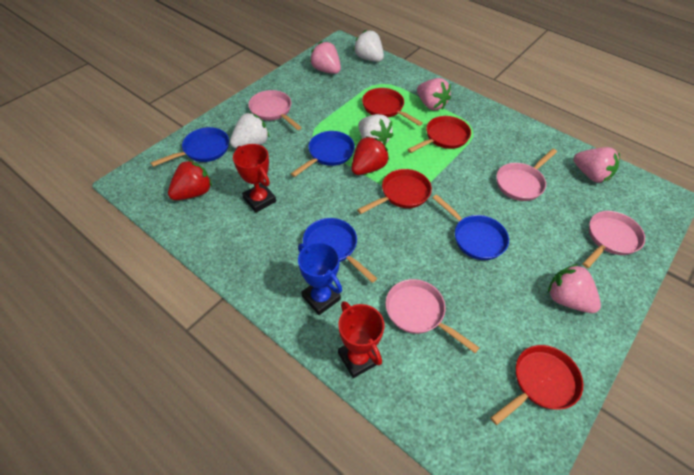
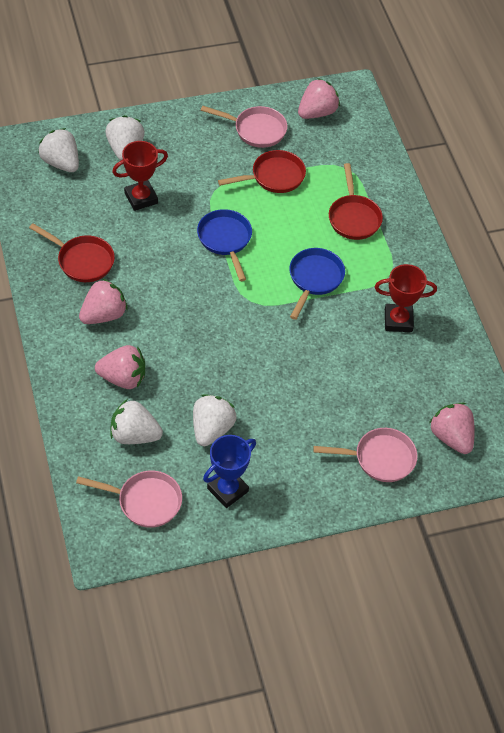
blue pan: 4 -> 2
pink pan: 4 -> 3
red pan: 4 -> 3
red strawberry: 2 -> 0
white strawberry: 3 -> 4

